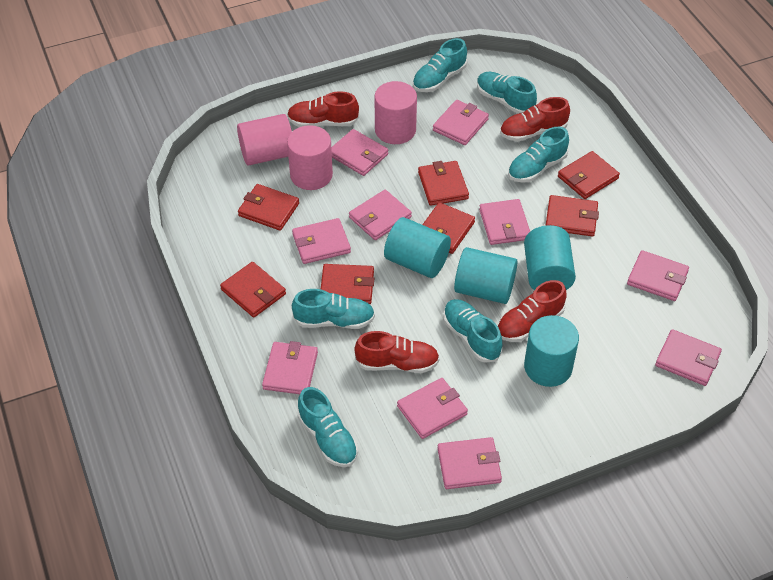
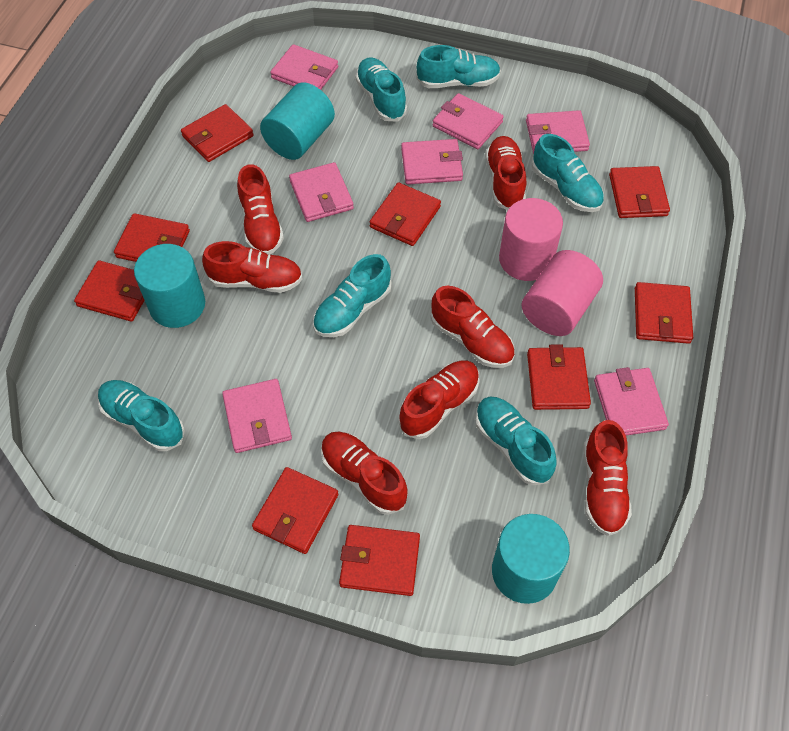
pink cylinder: 3 -> 2
pink wallet: 10 -> 7
red shoe: 4 -> 7
red wallet: 7 -> 9
turquoise cylinder: 4 -> 3

